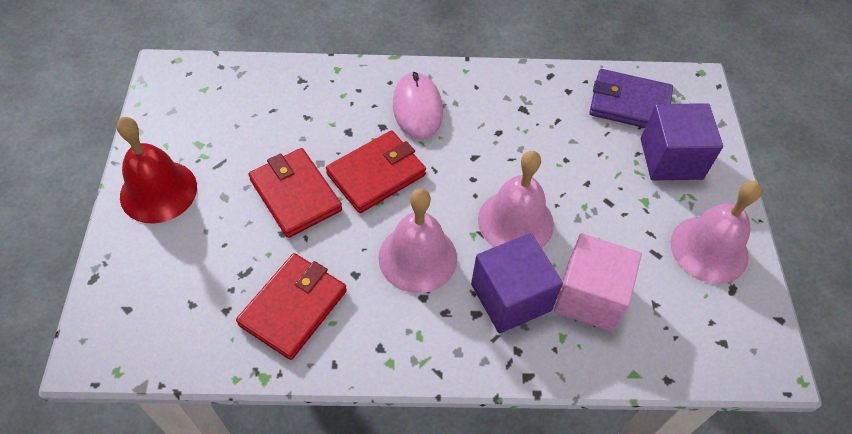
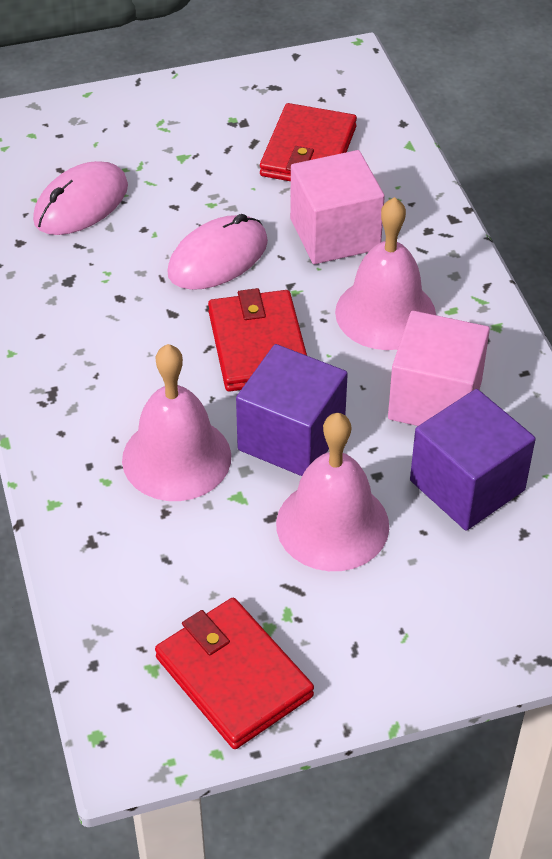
pink cube: 1 -> 2
pink mouse: 1 -> 2
purple wallet: 1 -> 0
red bell: 1 -> 0

